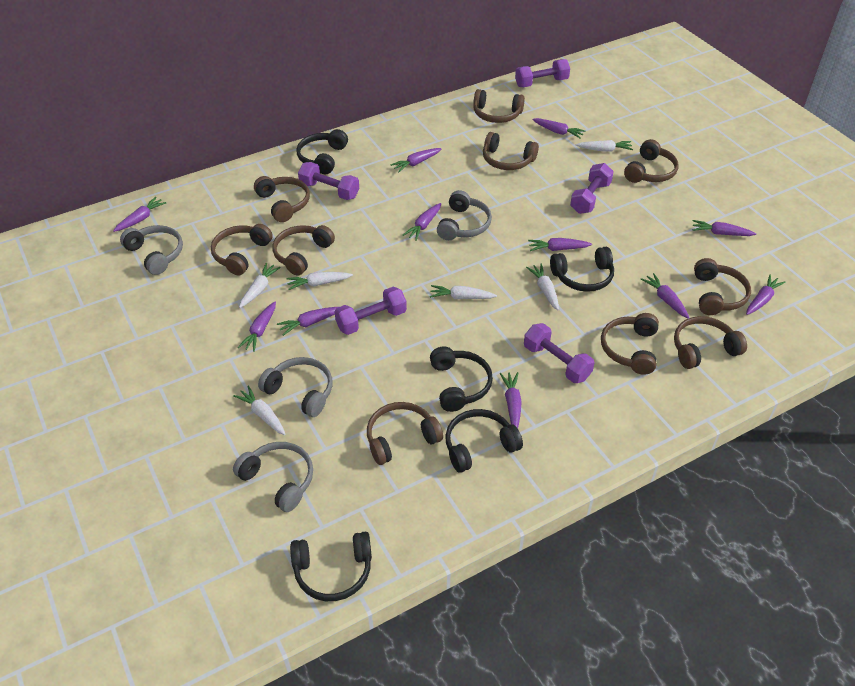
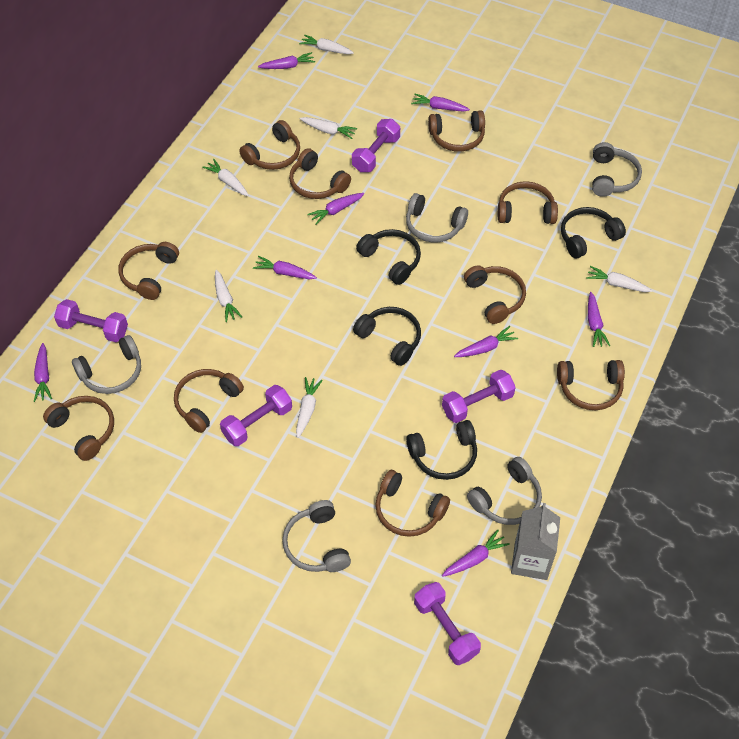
black headphones: 5 -> 4
grey carton: 0 -> 1
grey headphones: 4 -> 5
purple carrot: 11 -> 8

